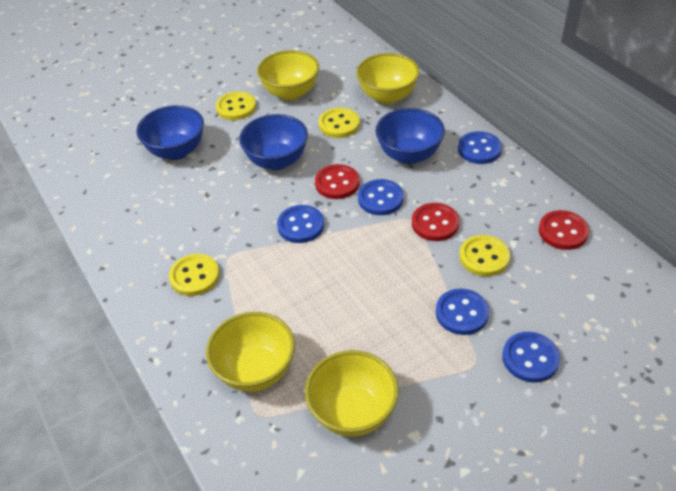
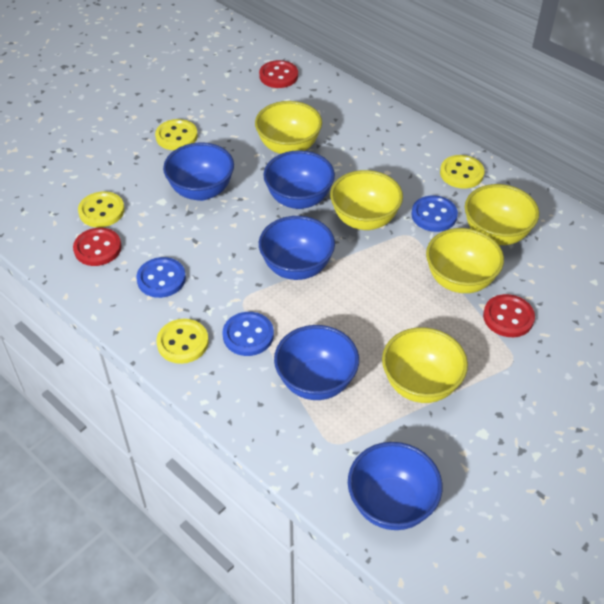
blue bowl: 3 -> 5
blue button: 5 -> 3
yellow bowl: 4 -> 5

